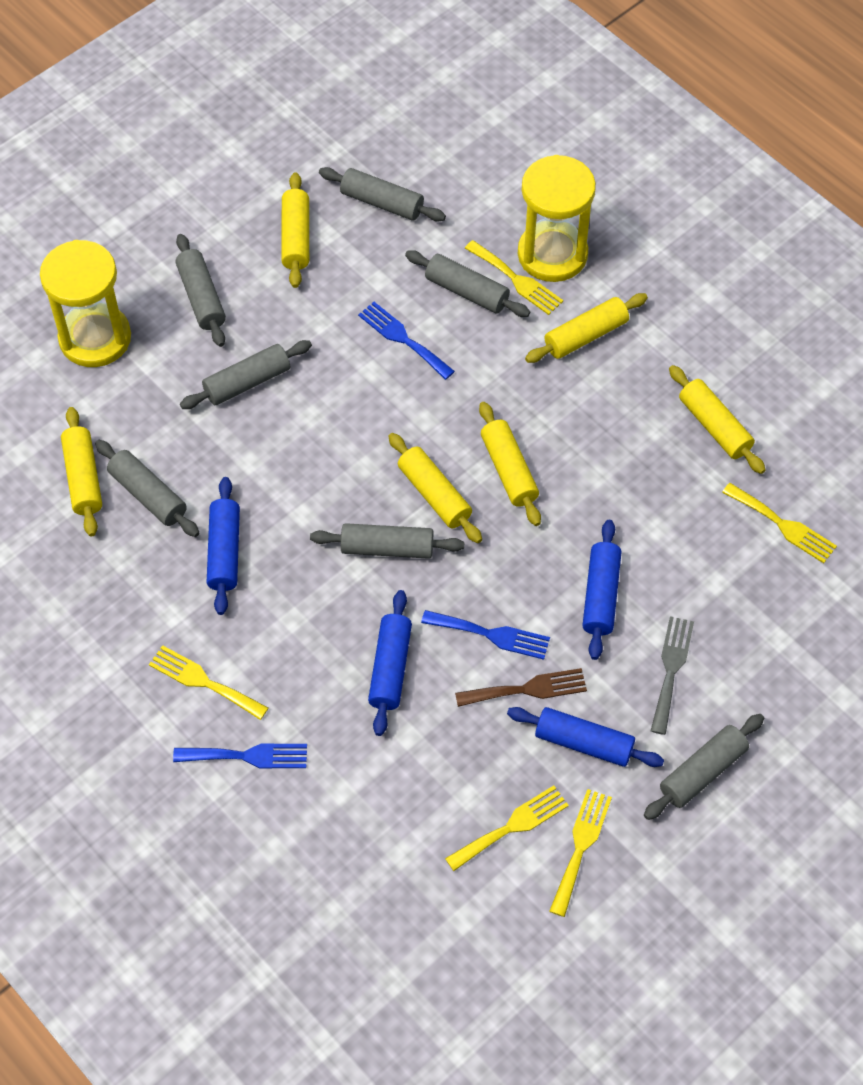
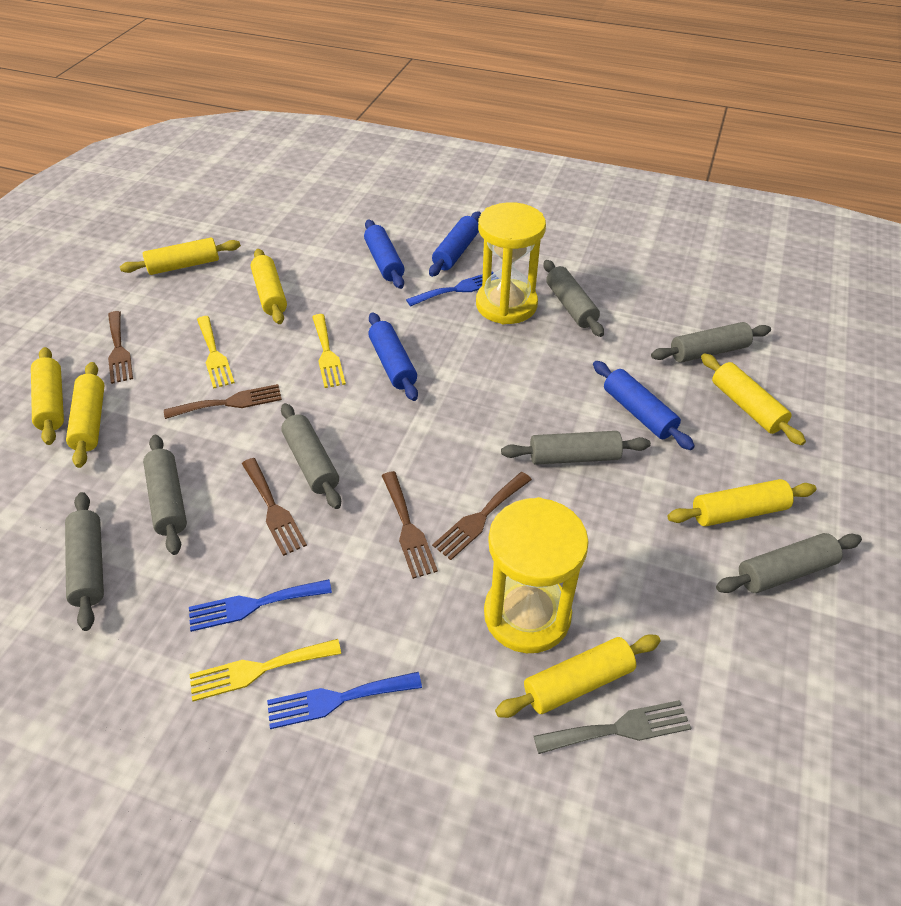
brown fork: 1 -> 5
yellow fork: 5 -> 3
yellow rolling pin: 6 -> 7

